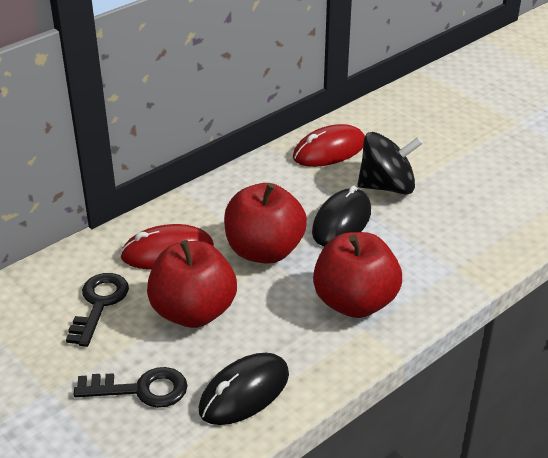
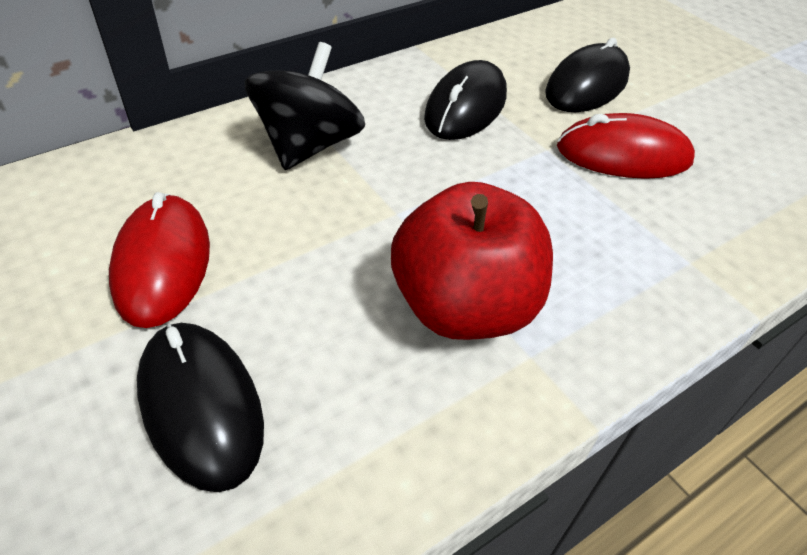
black key: 2 -> 0
black mouse: 2 -> 3
red apple: 3 -> 1

